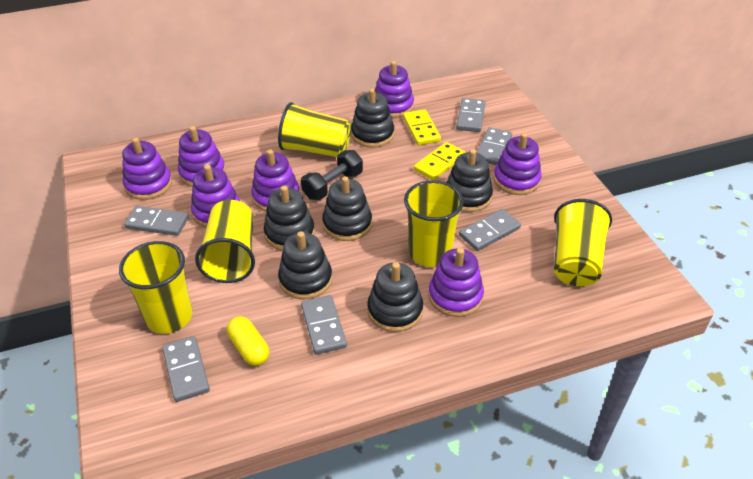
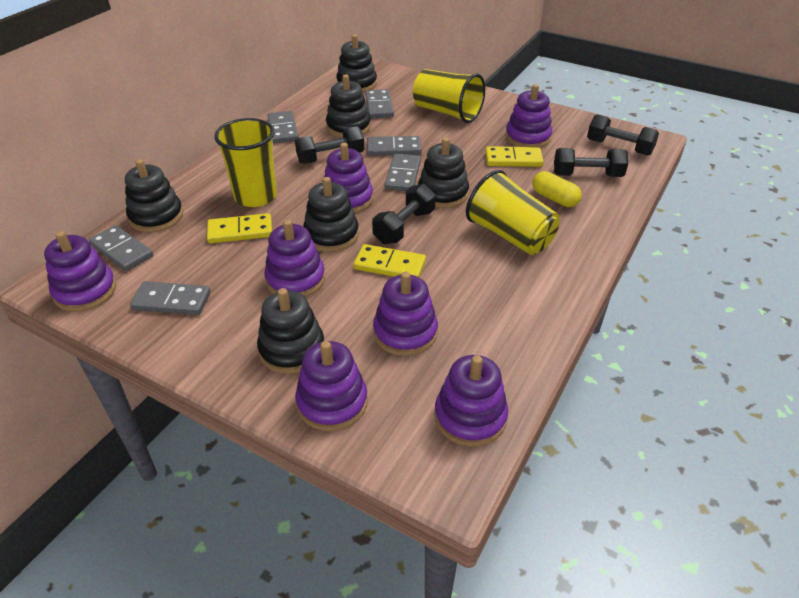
black dumbbell: 1 -> 4
yellow cup: 5 -> 3
yellow domino: 2 -> 3

